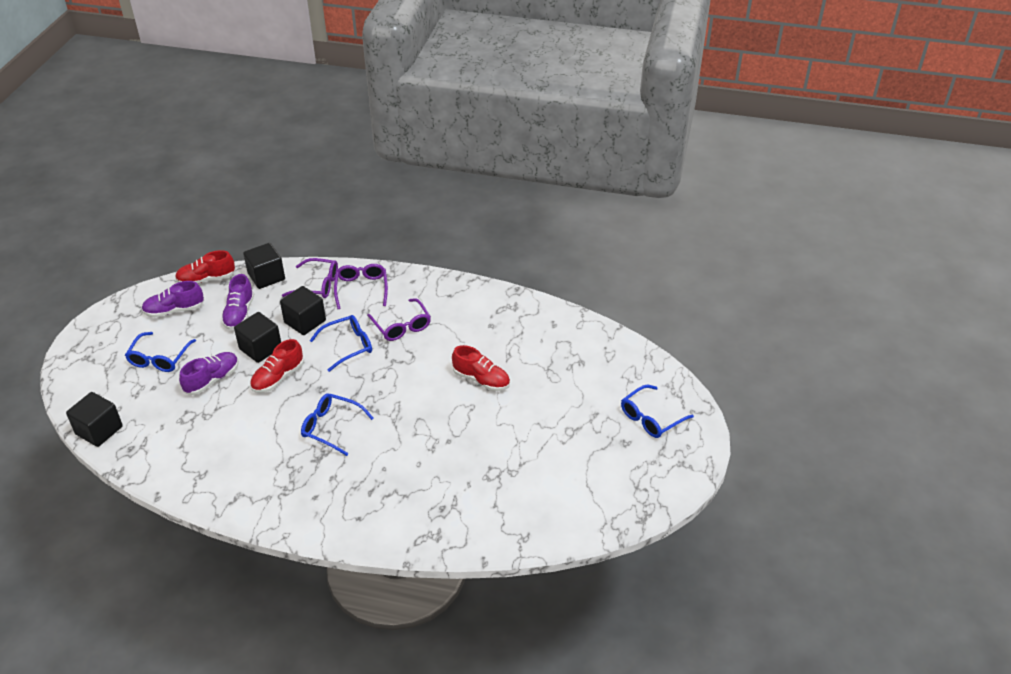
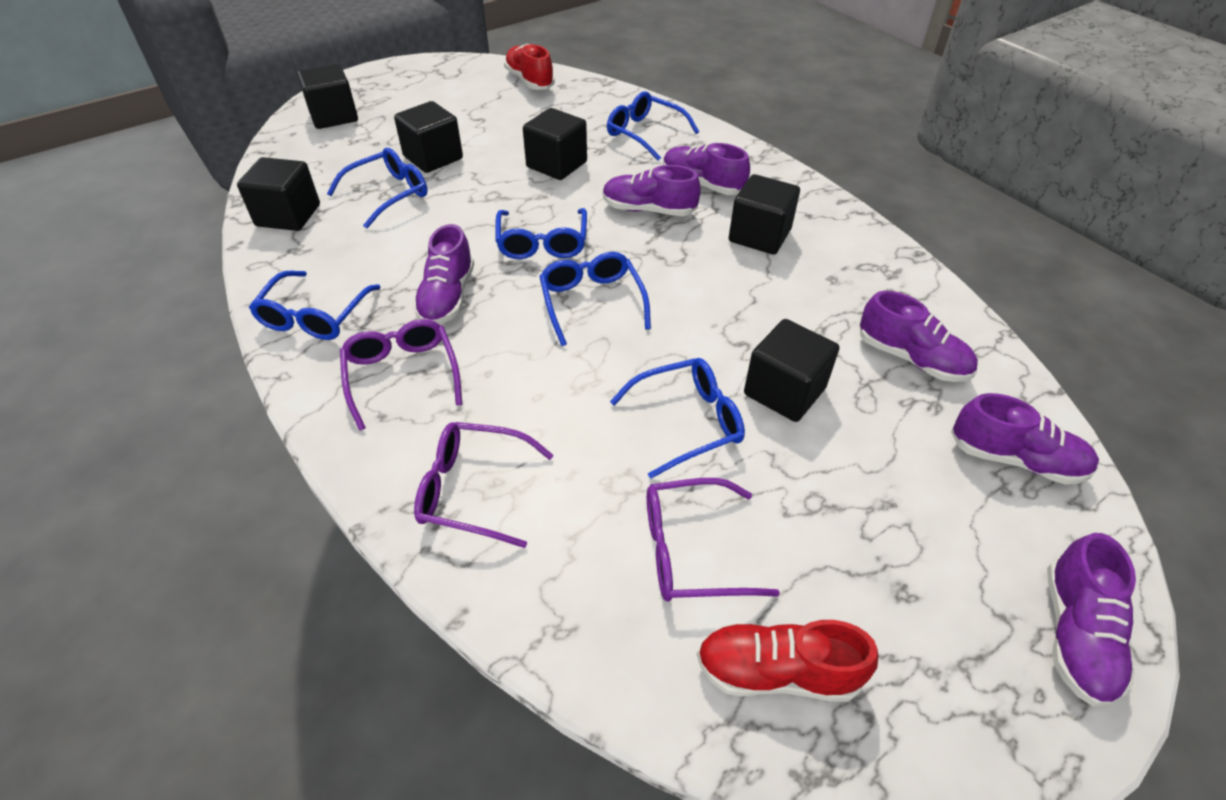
black cube: 4 -> 6
blue glasses: 4 -> 6
purple shoe: 3 -> 6
red shoe: 3 -> 2

